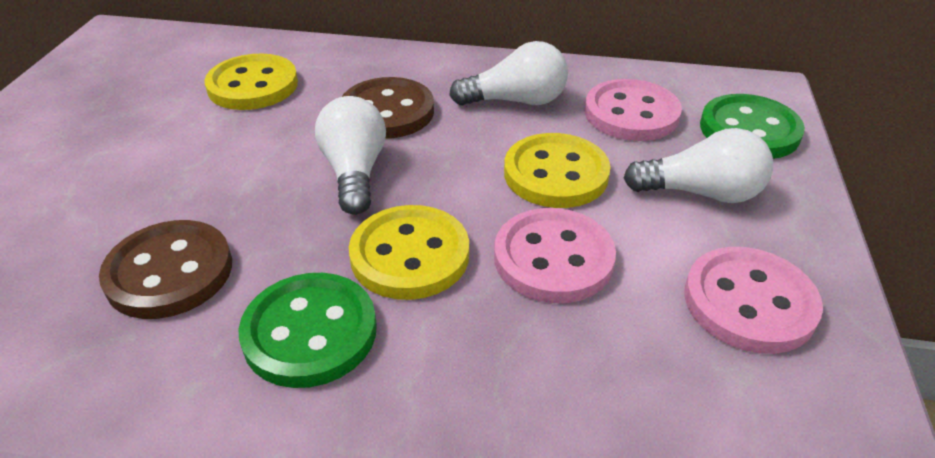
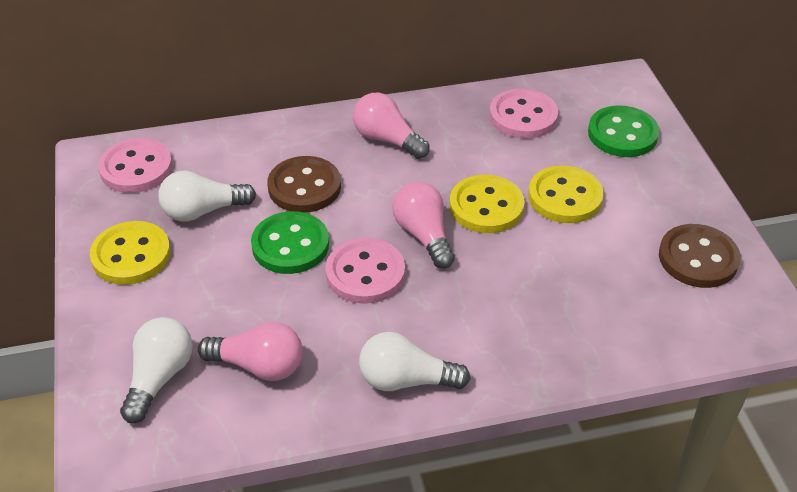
pink light bulb: 0 -> 3

